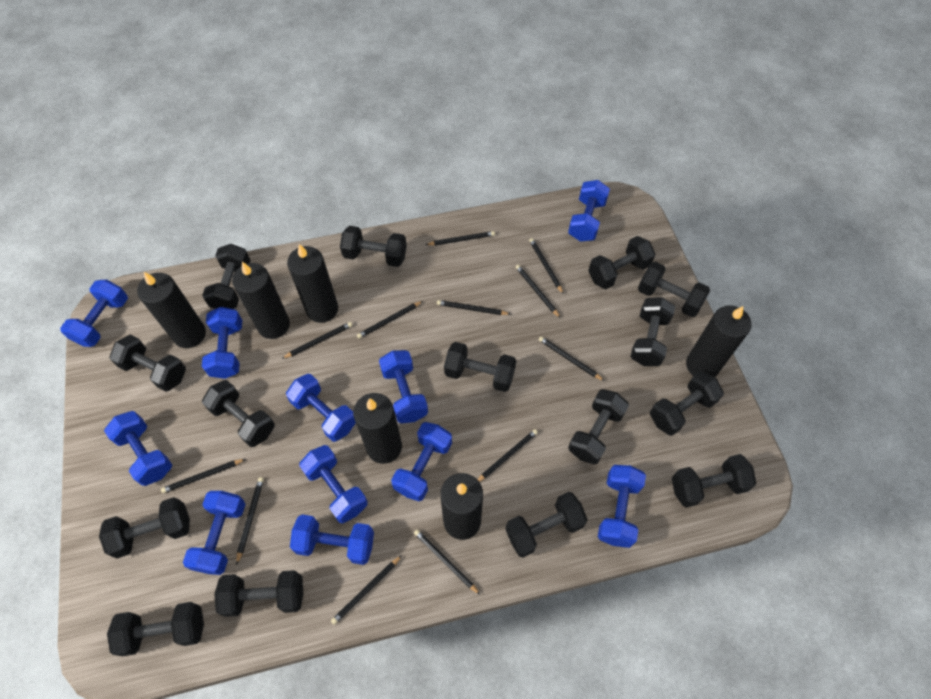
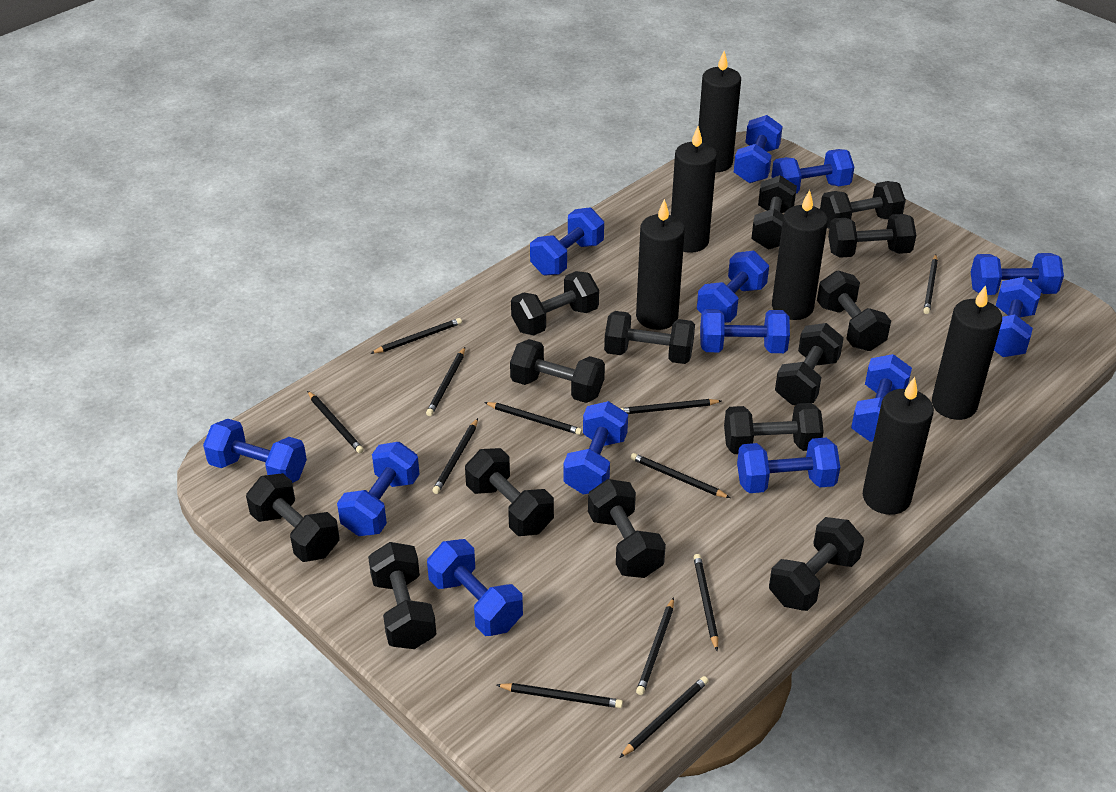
black dumbbell: 15 -> 14
blue dumbbell: 11 -> 13

